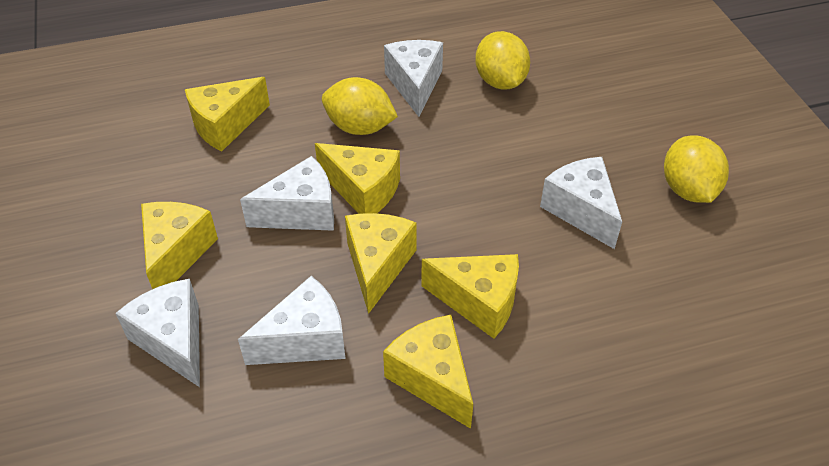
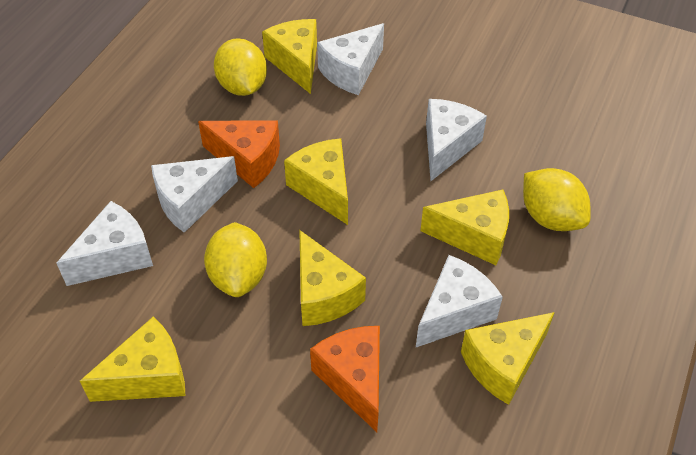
orange cheese: 0 -> 2

